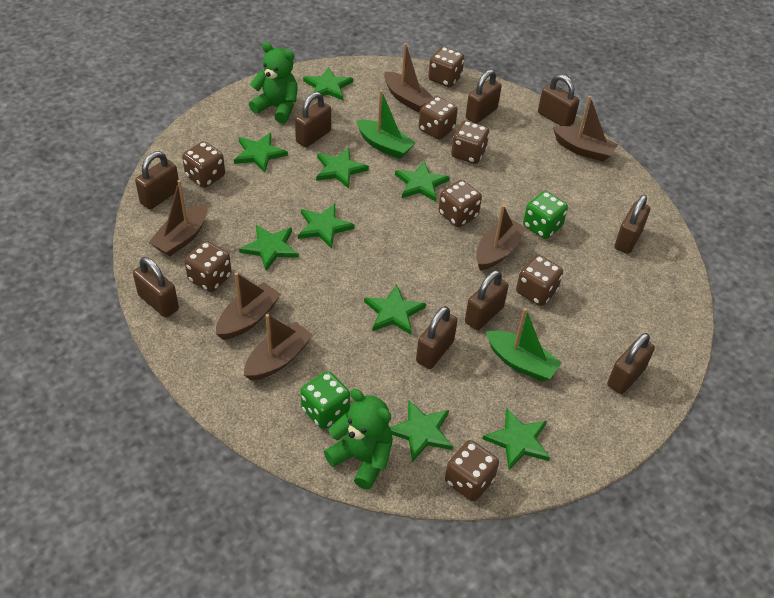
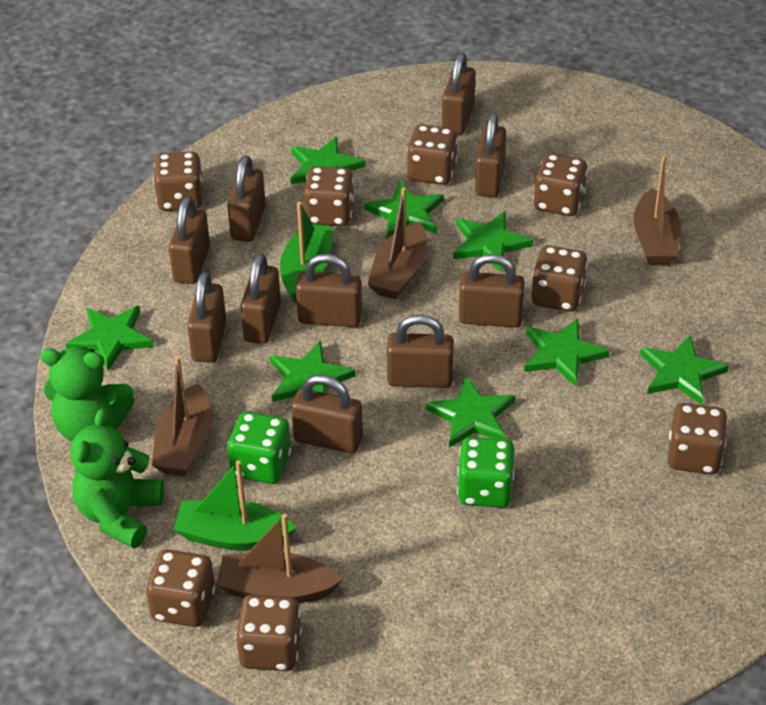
brown boat: 6 -> 4
brown padlock: 9 -> 10
green star: 9 -> 8

